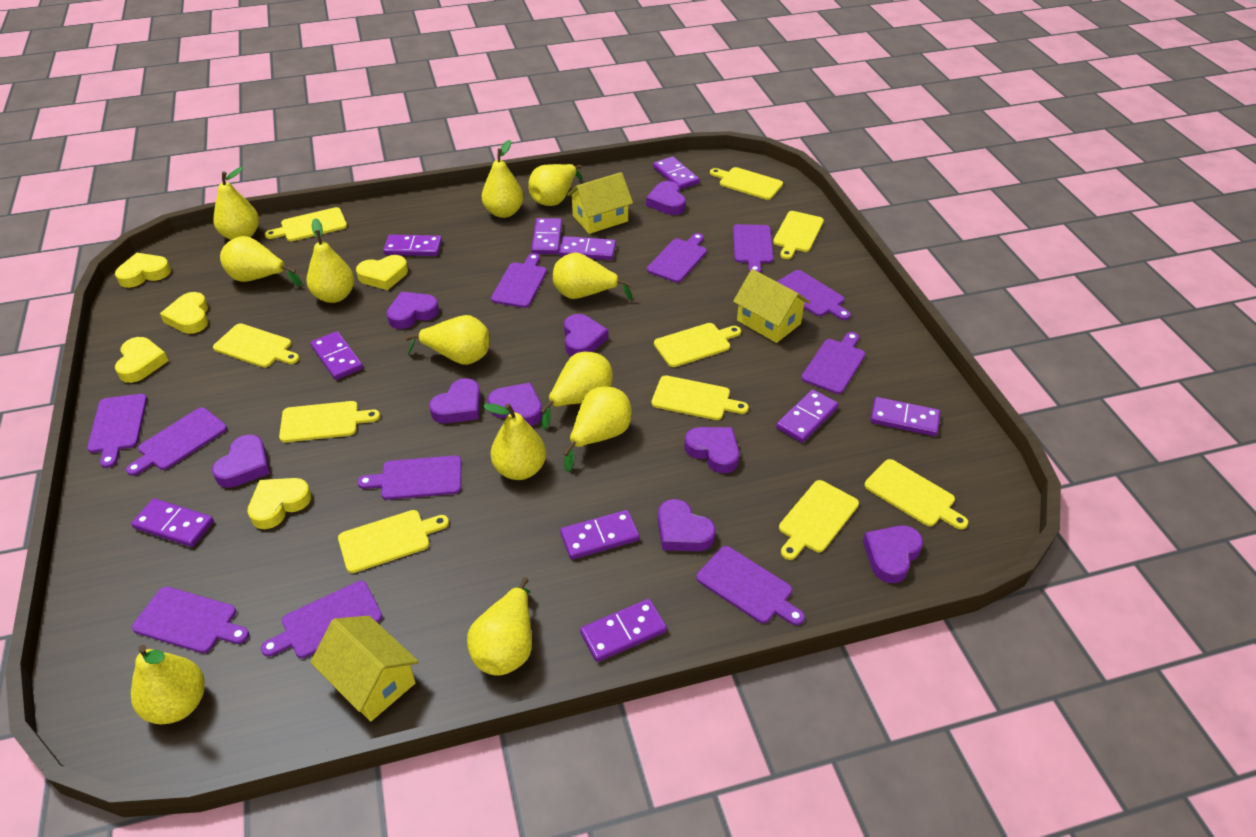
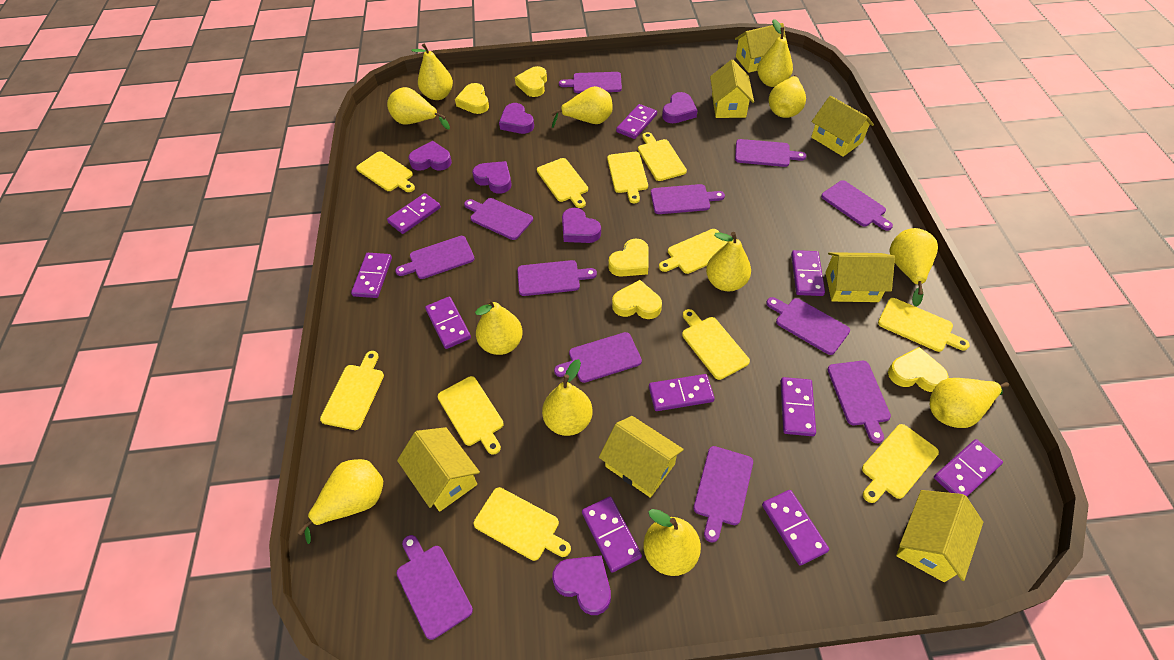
purple cutting board: 11 -> 12
purple heart: 9 -> 6
yellow cutting board: 10 -> 11
yellow house: 3 -> 7

